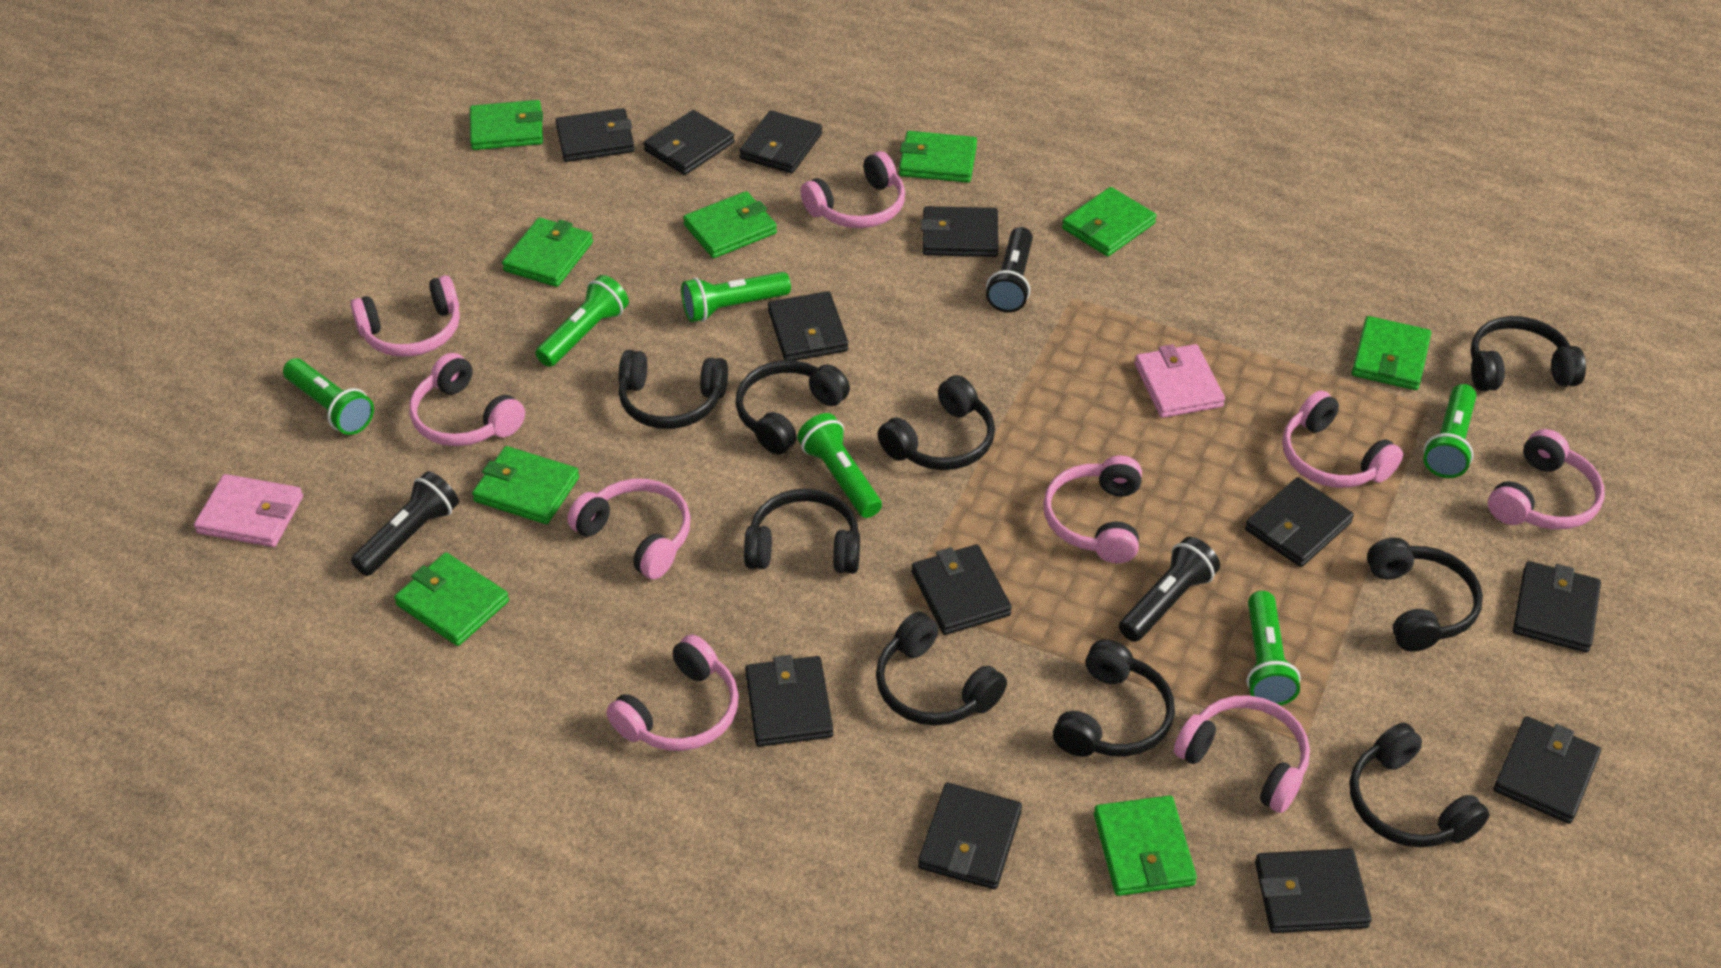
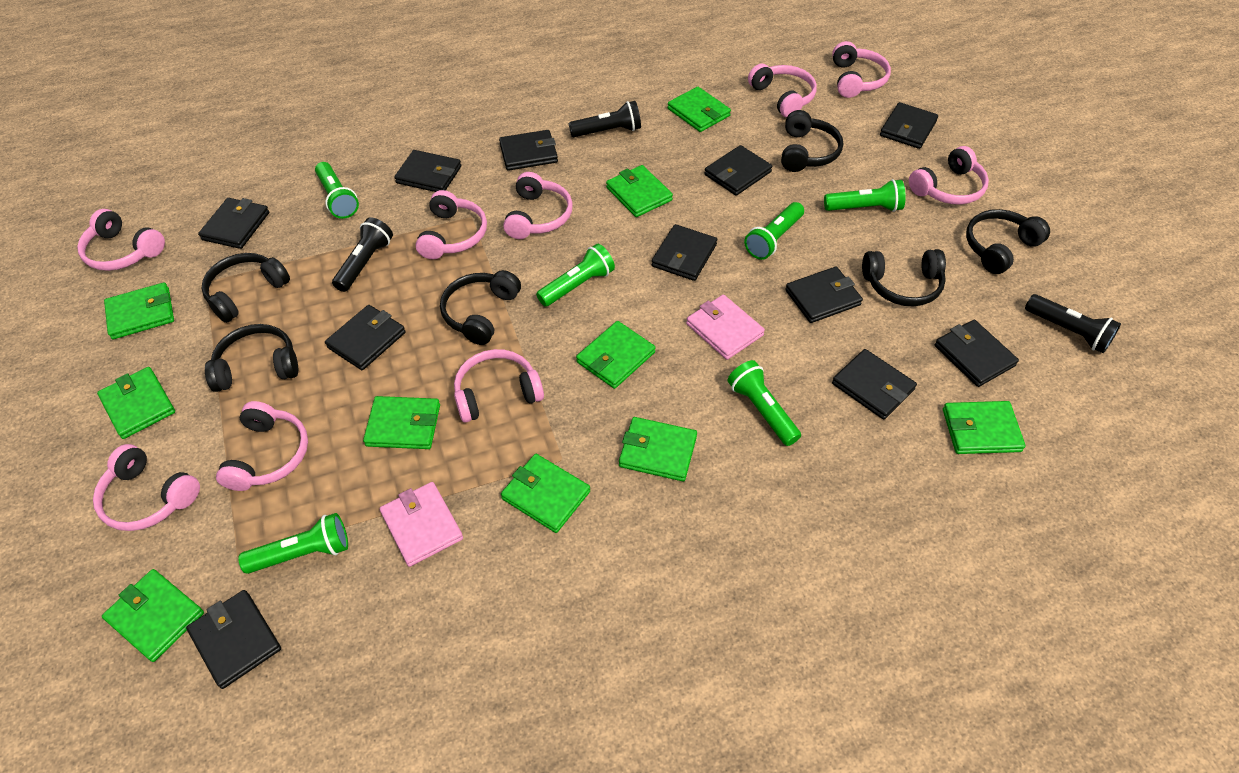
black headphones: 9 -> 6
black wallet: 12 -> 11
green wallet: 9 -> 10

